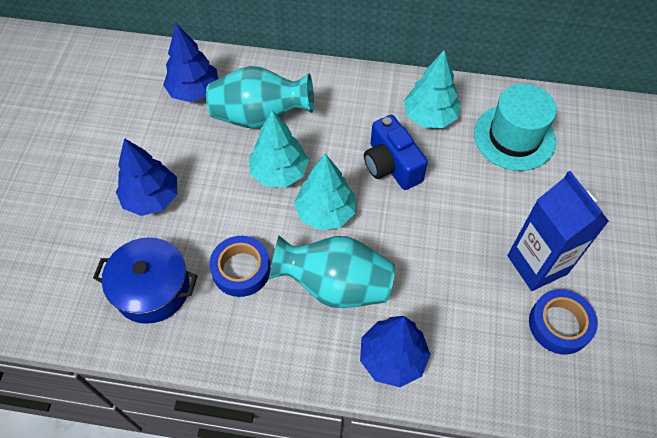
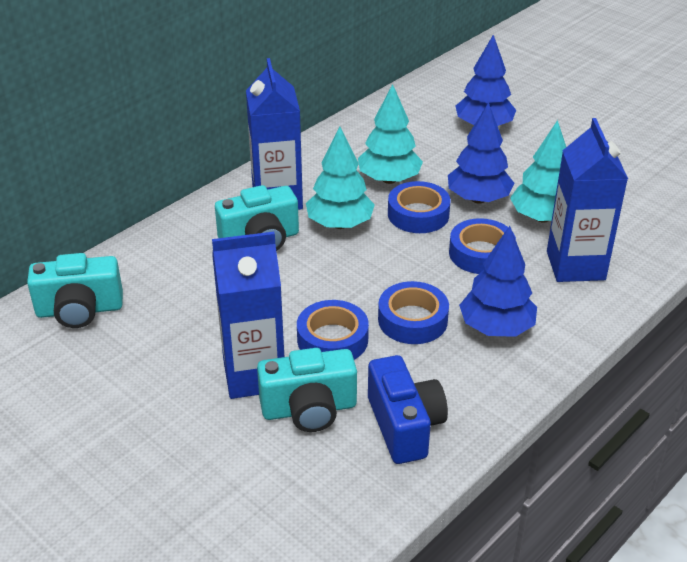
blue carton: 1 -> 3
blue pot: 1 -> 0
blue tape: 2 -> 4
turquoise camera: 0 -> 3
turquoise hat: 1 -> 0
turquoise vase: 2 -> 0

